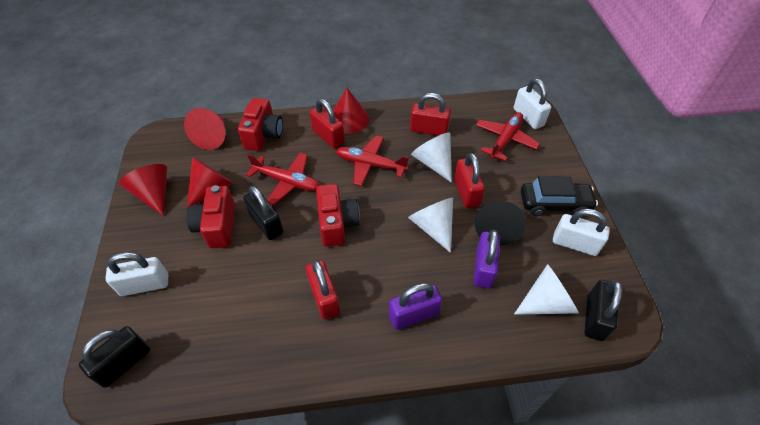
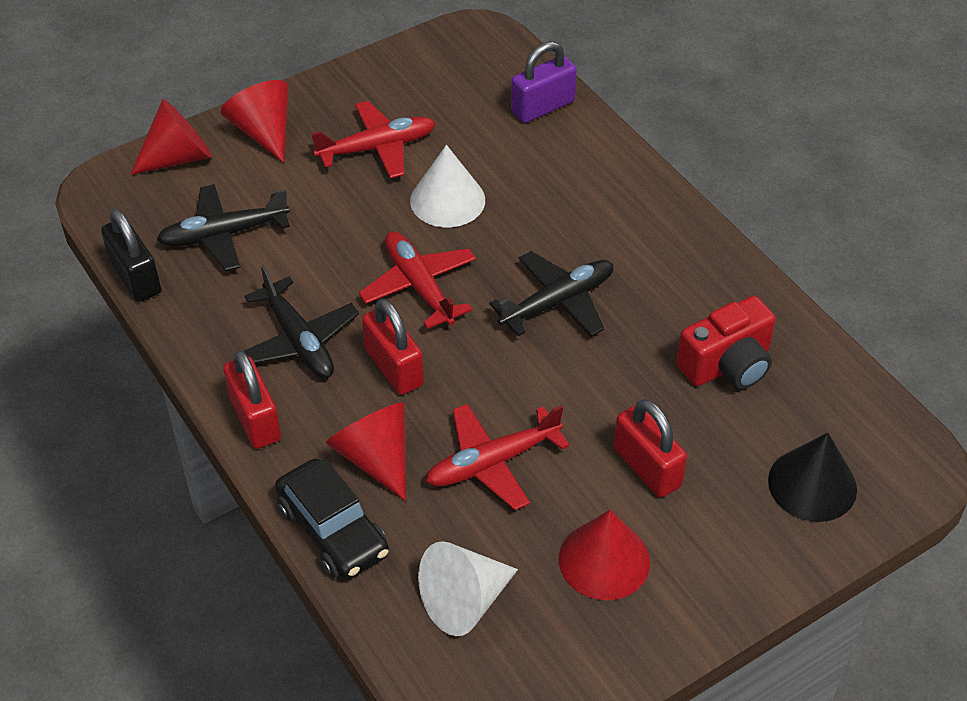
black padlock: 3 -> 1
black plane: 0 -> 3
purple padlock: 2 -> 1
red camera: 3 -> 1
red padlock: 4 -> 3
white cone: 3 -> 2
white padlock: 3 -> 0

